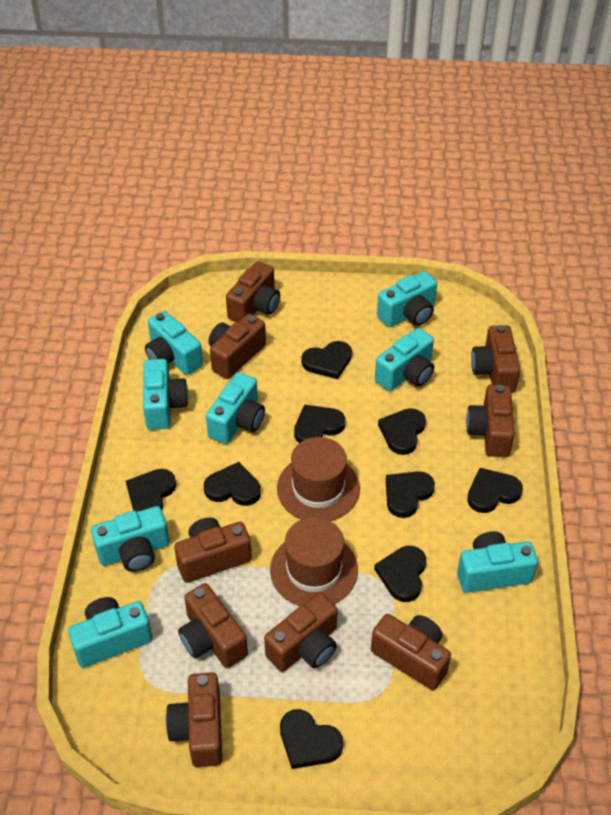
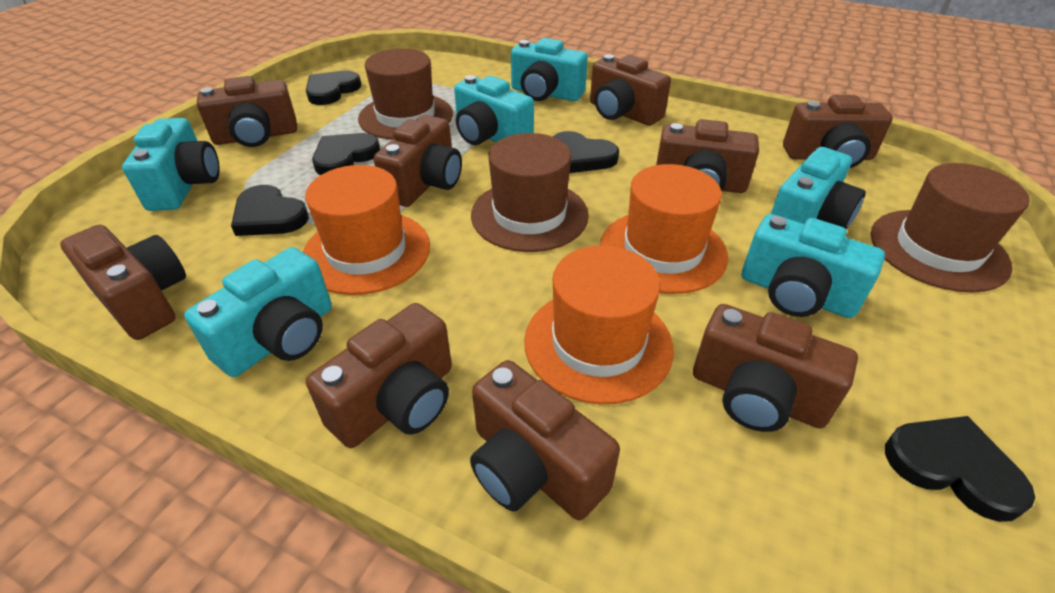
black heart: 9 -> 5
brown hat: 2 -> 3
orange hat: 0 -> 3
turquoise camera: 8 -> 6

